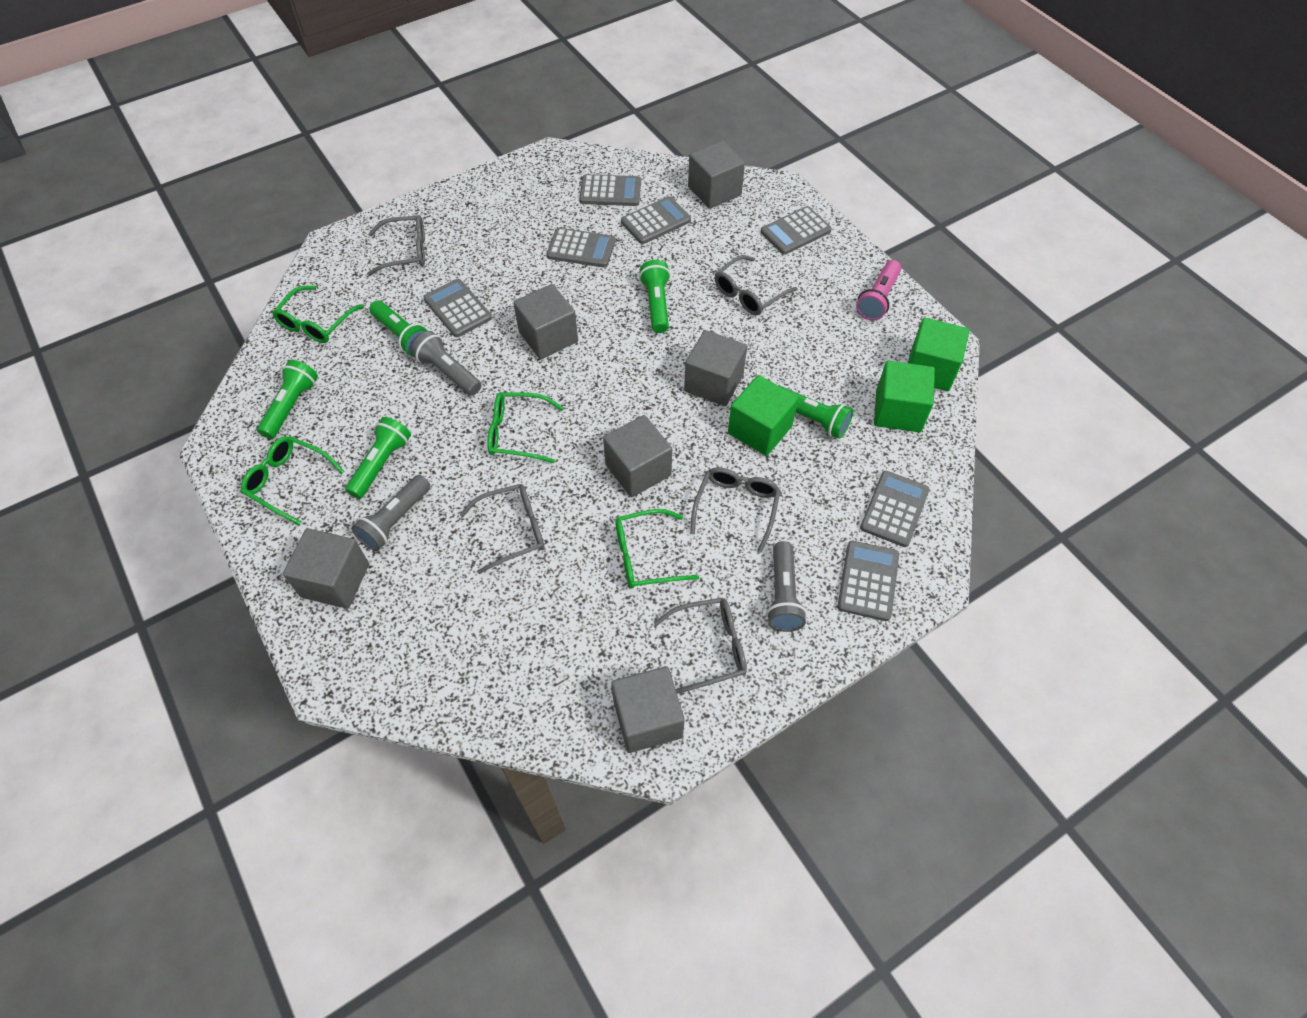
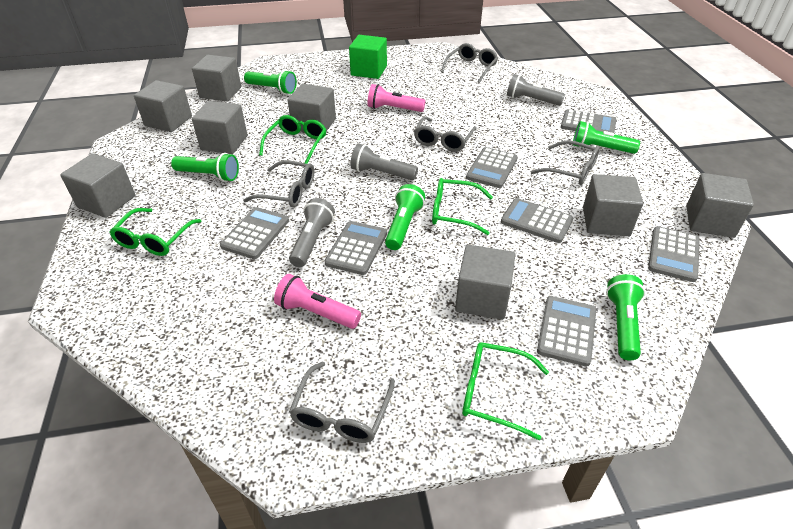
green cube: 3 -> 1
grey cube: 6 -> 8
pink flashlight: 1 -> 2

